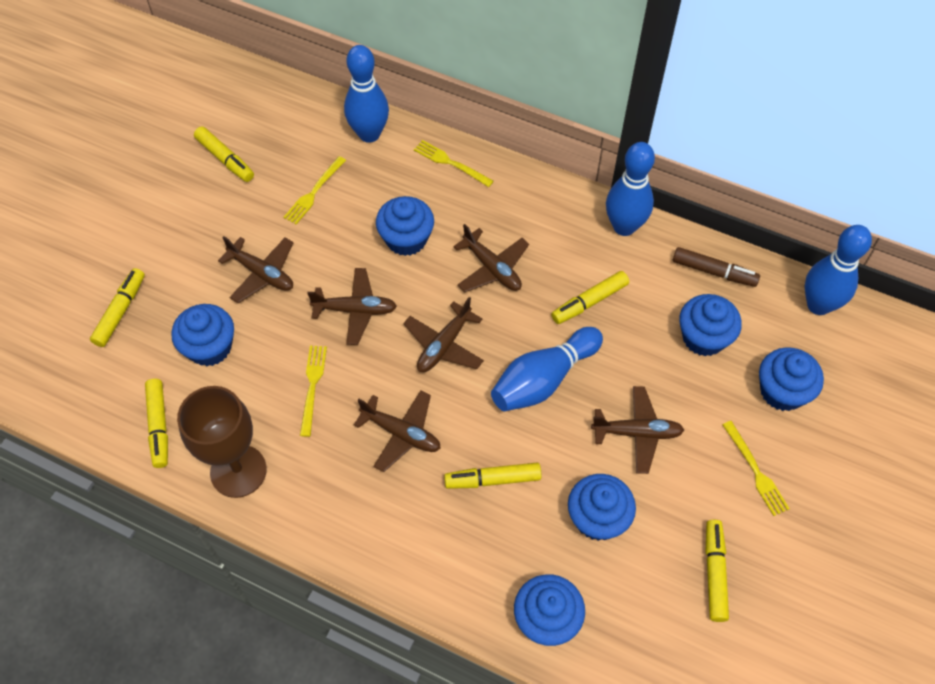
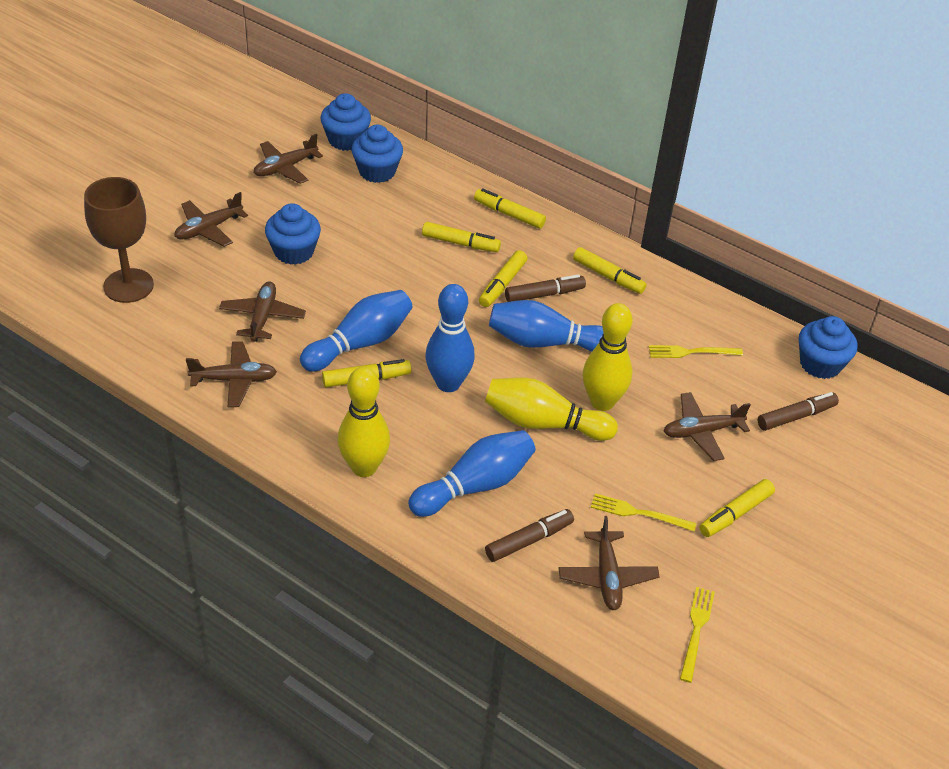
blue cupcake: 6 -> 4
brown marker: 1 -> 3
yellow bowling pin: 0 -> 3
yellow fork: 4 -> 3

